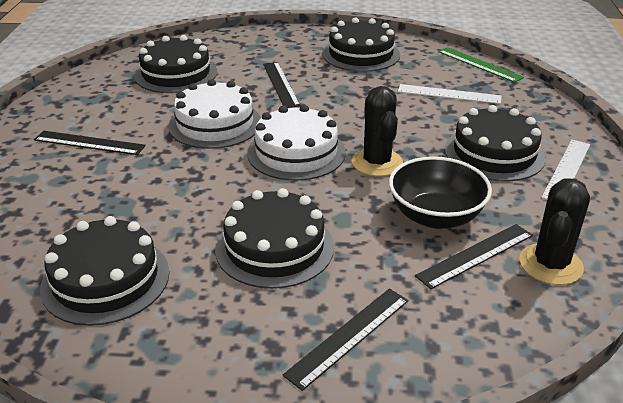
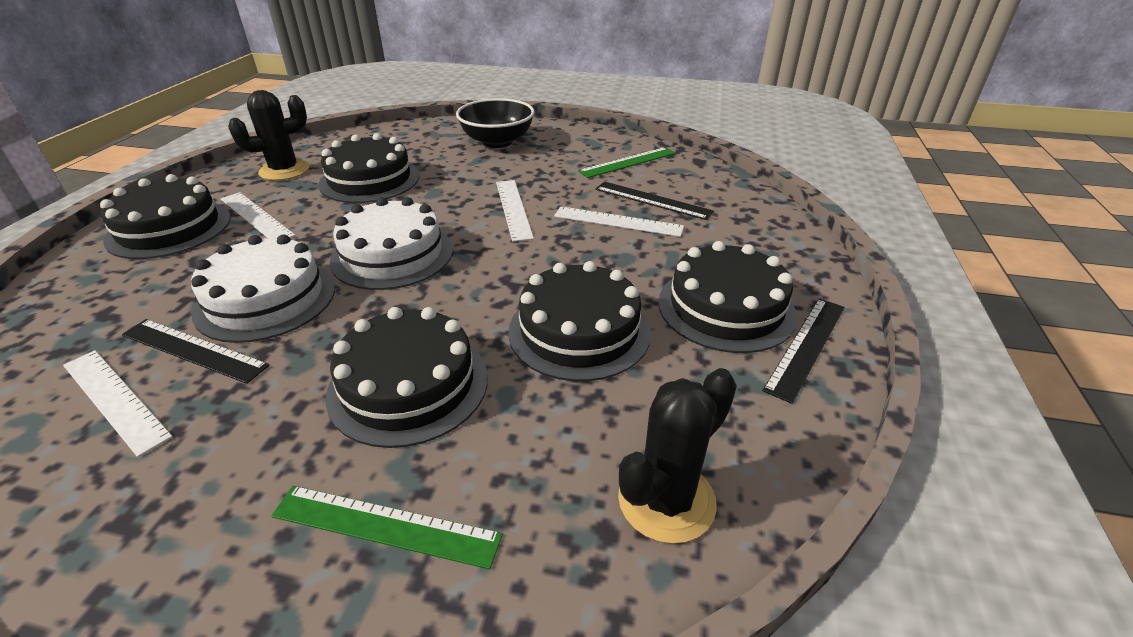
black ruler: 4 -> 3
green ruler: 1 -> 2
white ruler: 2 -> 4

